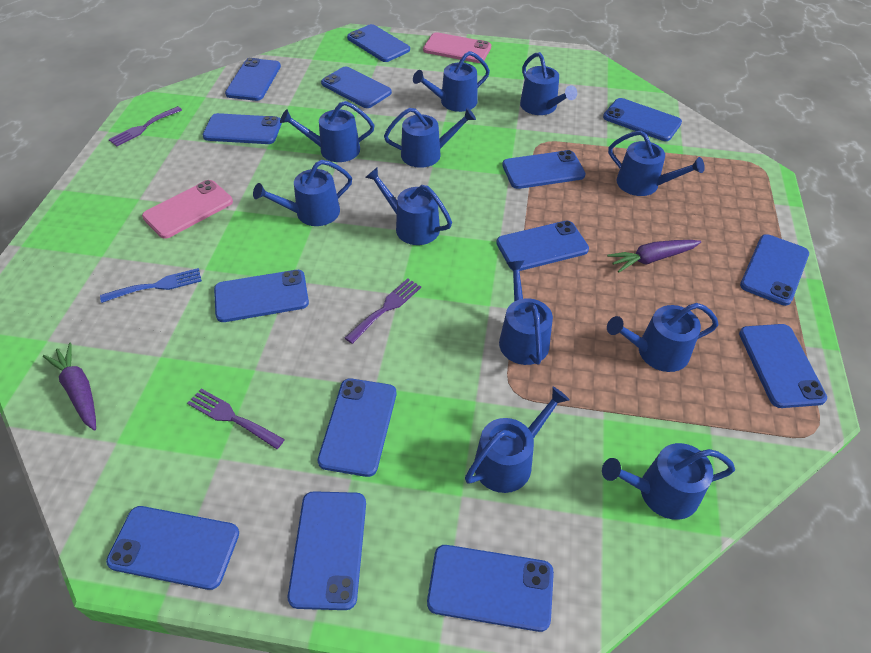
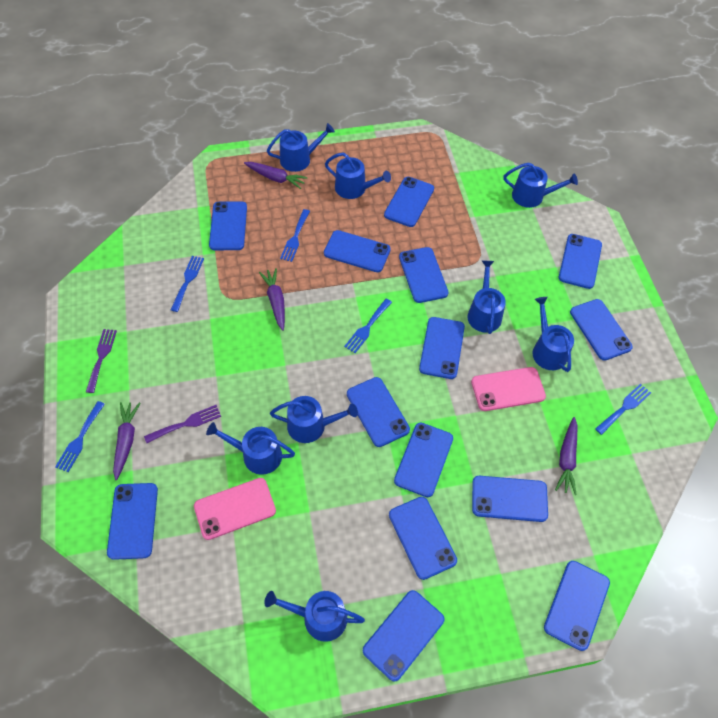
blue fork: 1 -> 5
blue watering can: 11 -> 8
purple carrot: 2 -> 4
purple fork: 3 -> 2

